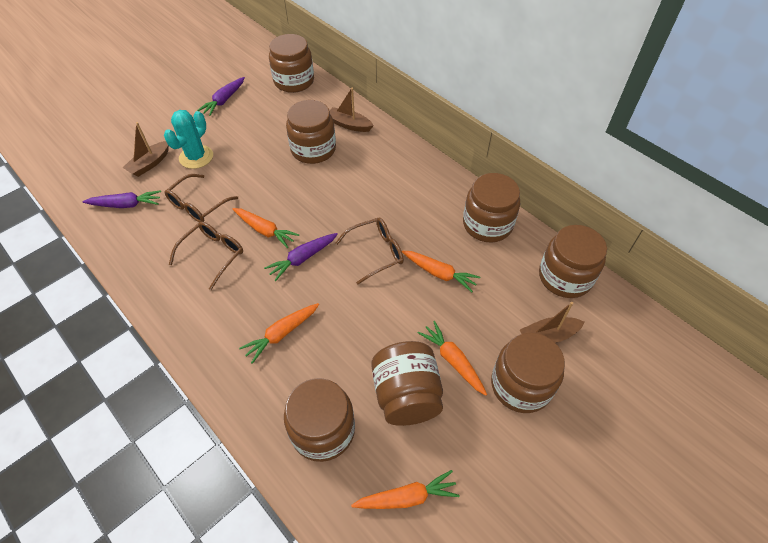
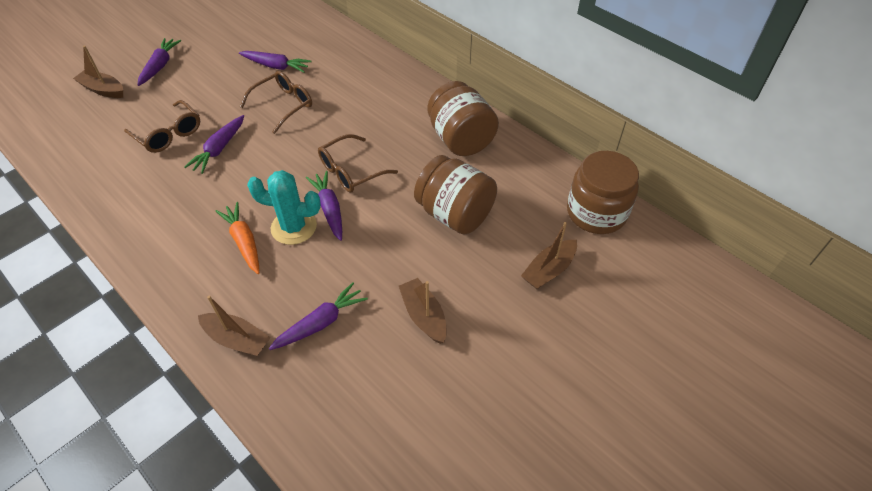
brown boat: 3 -> 4
brown jar: 7 -> 3
orange carrot: 5 -> 1
purple carrot: 3 -> 5

